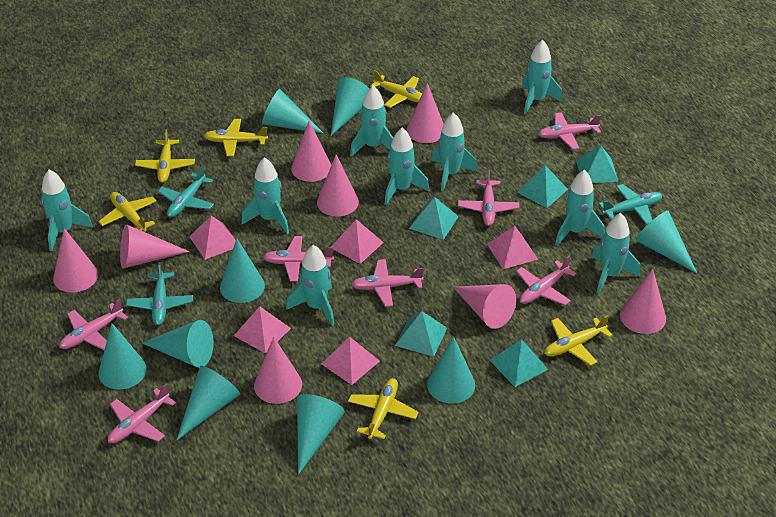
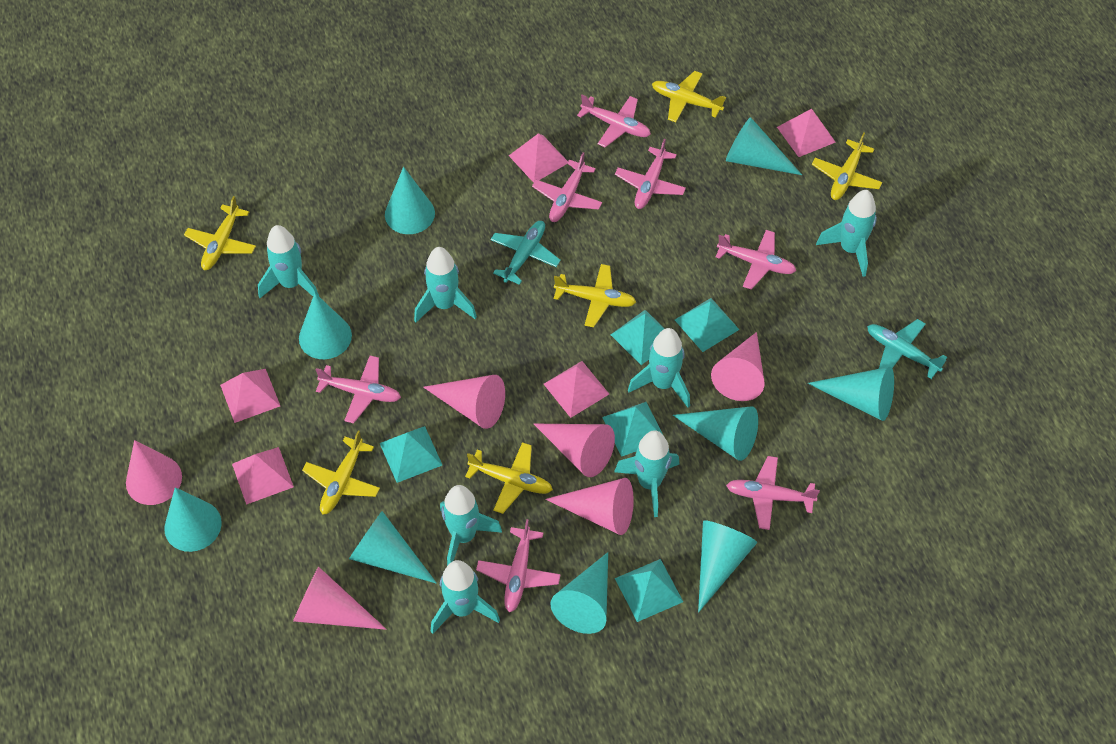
pink cone: 8 -> 6
turquoise plane: 3 -> 2
turquoise rocket: 9 -> 7

